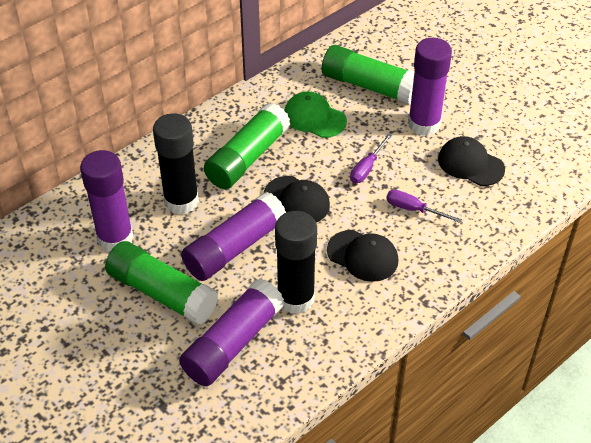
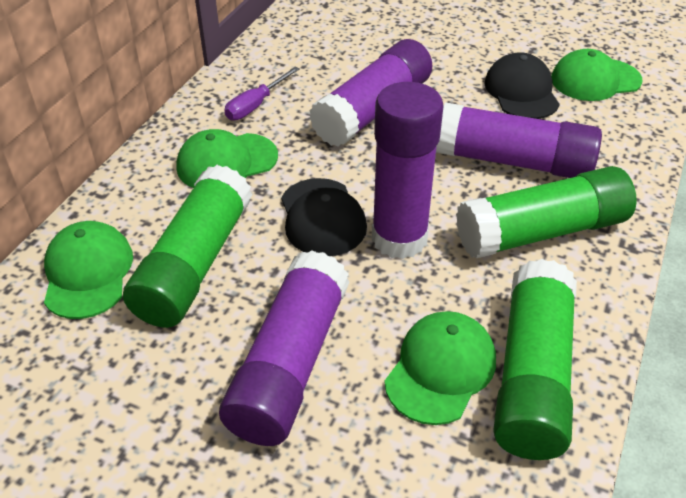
black cap: 3 -> 2
black glue stick: 2 -> 0
green cap: 1 -> 4
purple screwdriver: 2 -> 1

